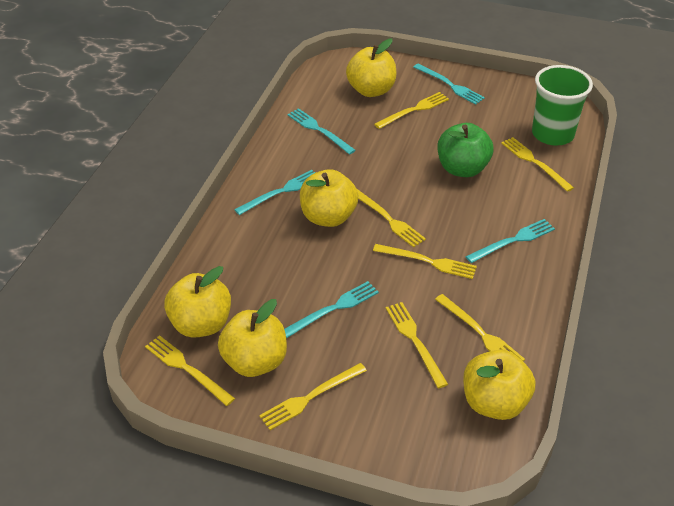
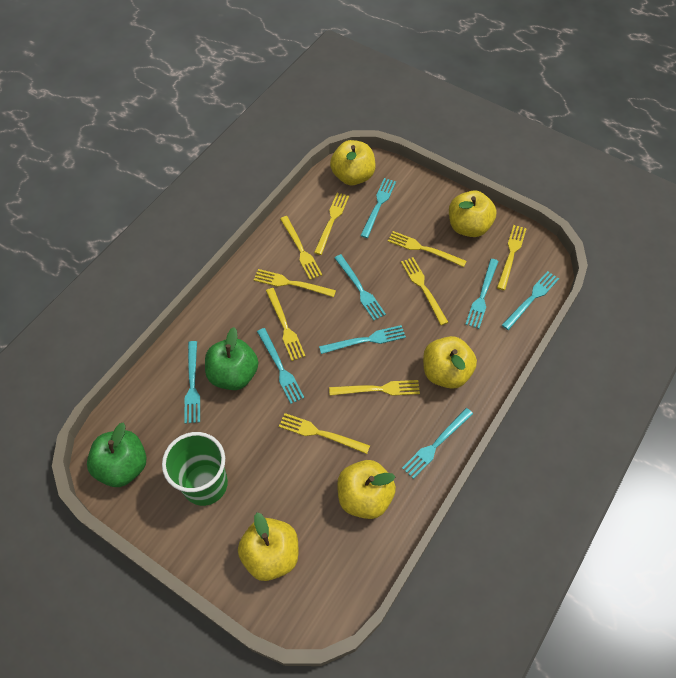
green apple: 1 -> 2
turquoise fork: 5 -> 8
yellow fork: 8 -> 9

